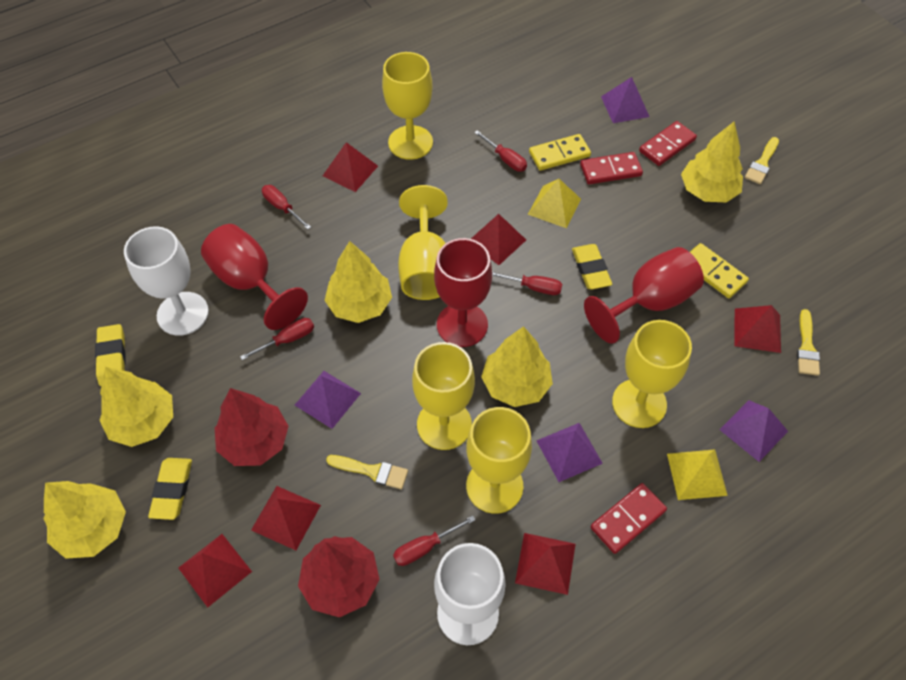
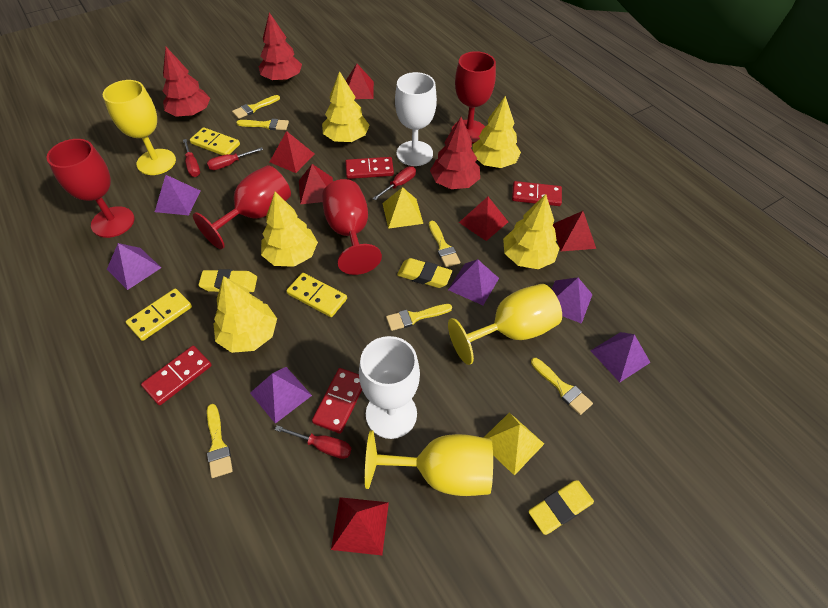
purple pyramid: 4 -> 6
red domino: 3 -> 4
red goblet: 3 -> 4
red screwdriver: 5 -> 4
red tree: 2 -> 3
yellow brush: 3 -> 6
yellow domino: 2 -> 3
yellow goblet: 5 -> 3

